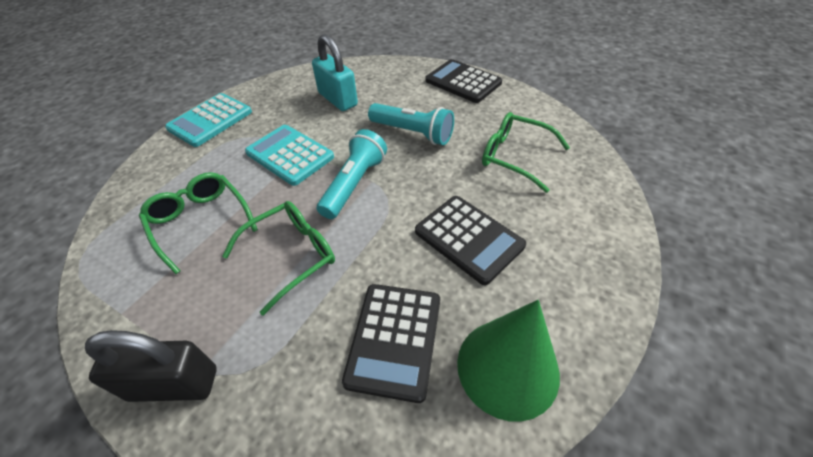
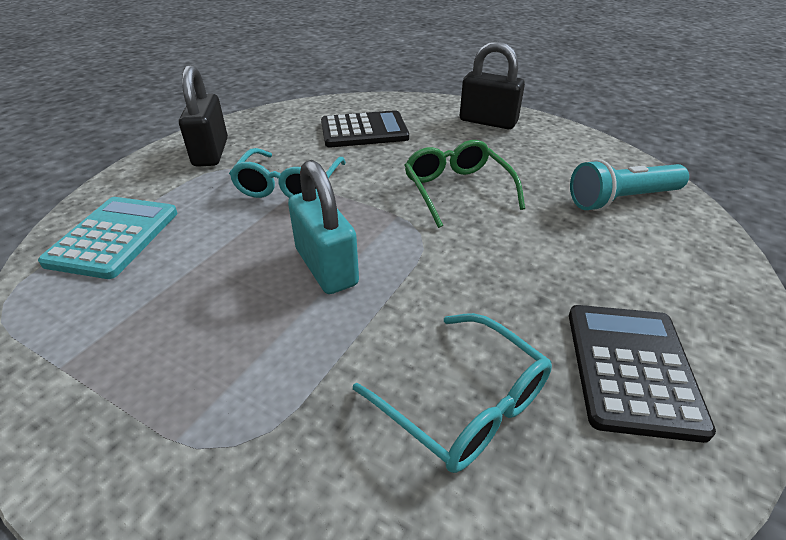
black calculator: 3 -> 2
black padlock: 1 -> 2
green cone: 1 -> 0
green glasses: 3 -> 1
turquoise calculator: 2 -> 1
turquoise flashlight: 2 -> 1
turquoise glasses: 0 -> 2

